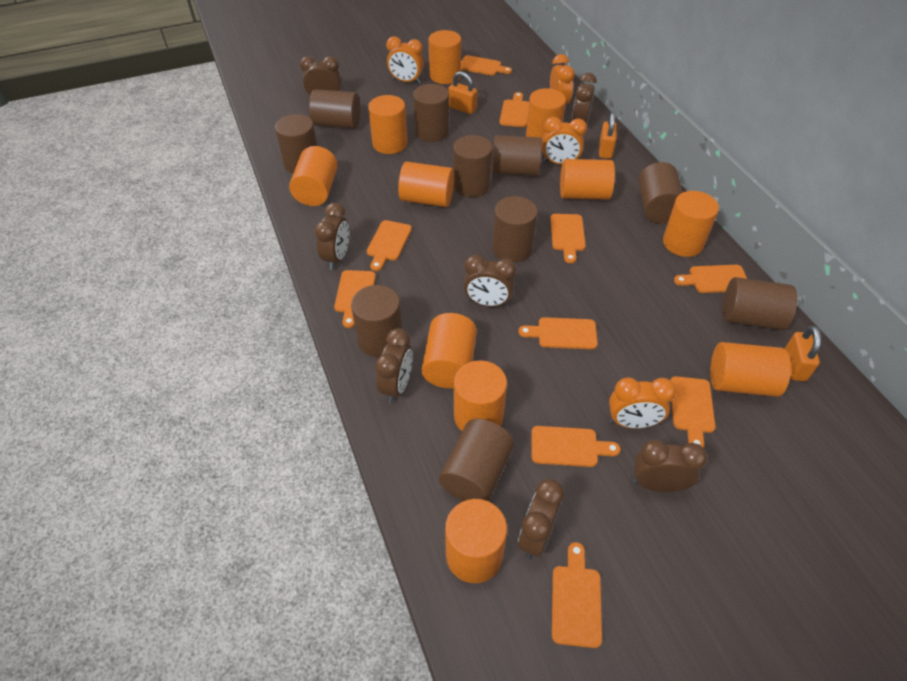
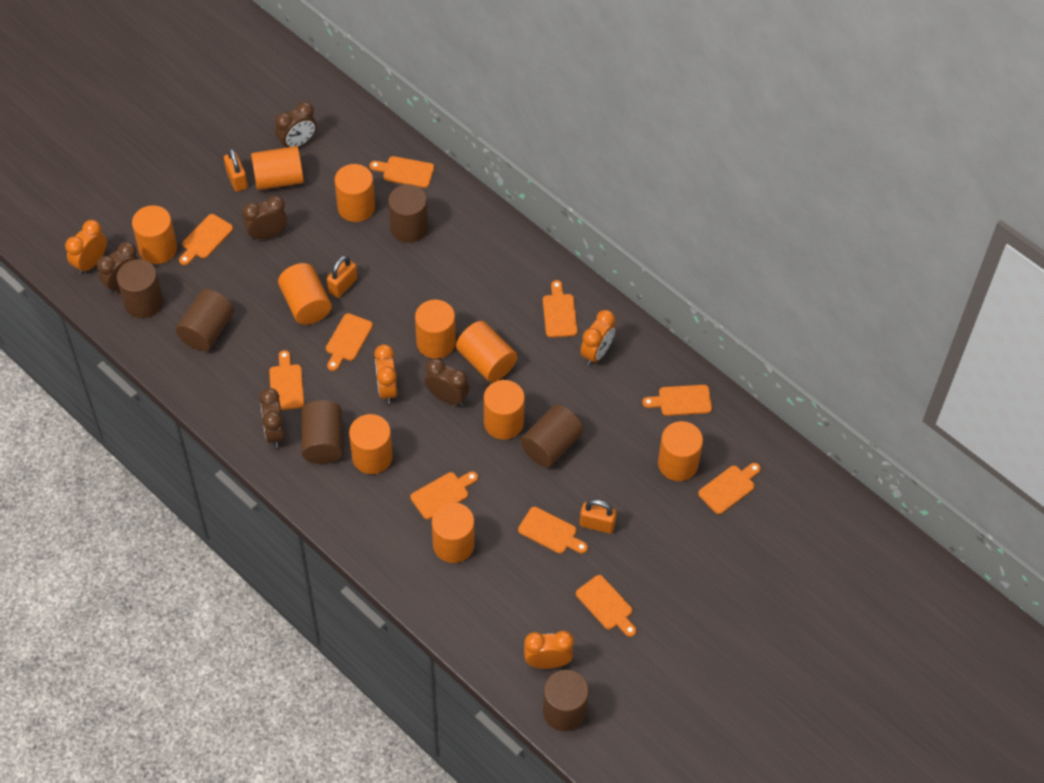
brown clock: 7 -> 5
brown cylinder: 10 -> 6
orange cylinder: 11 -> 10

